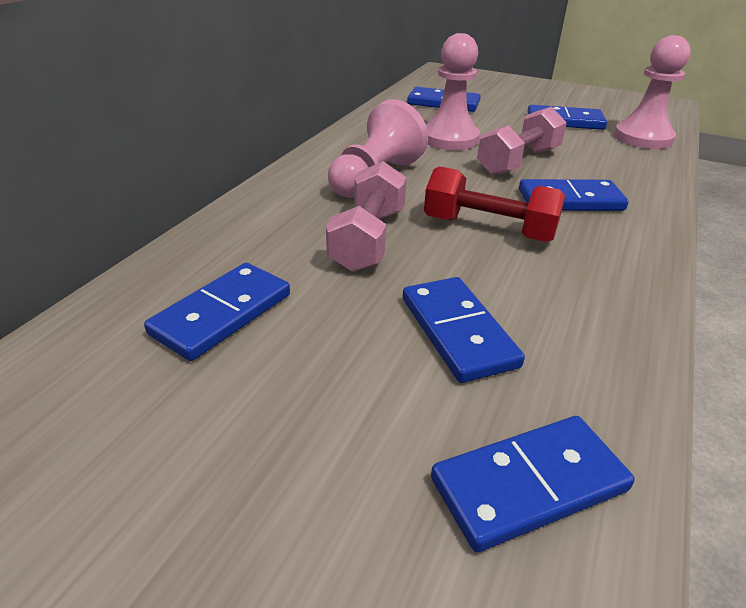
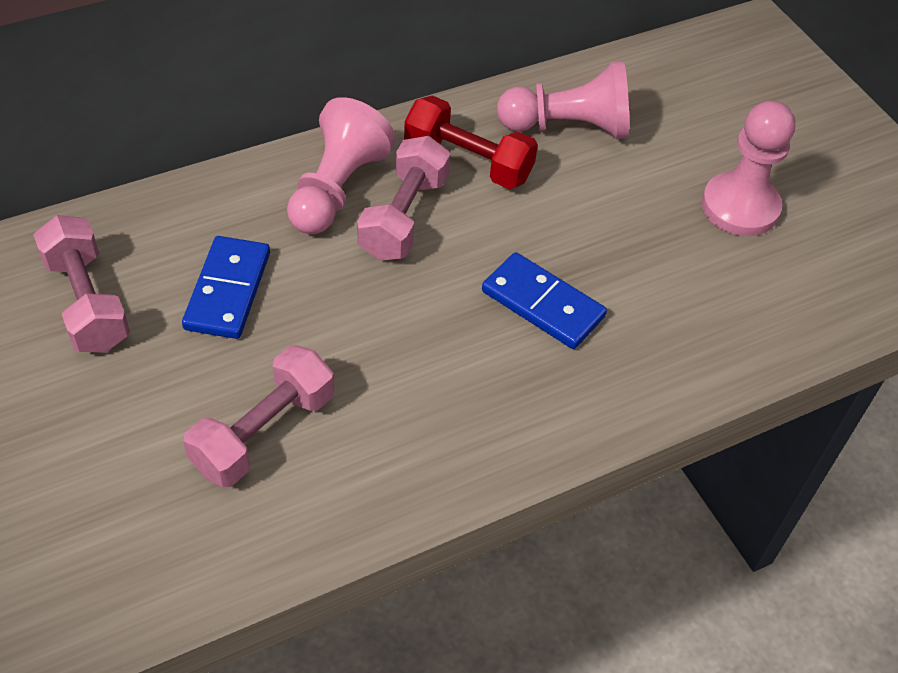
blue domino: 6 -> 2
pink dumbbell: 2 -> 3

